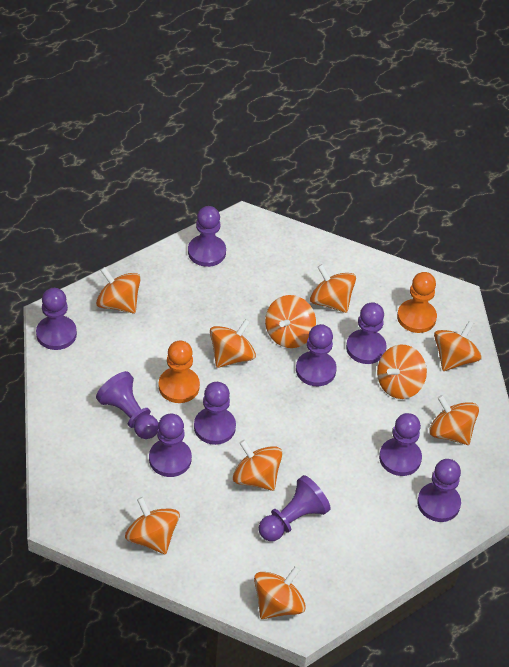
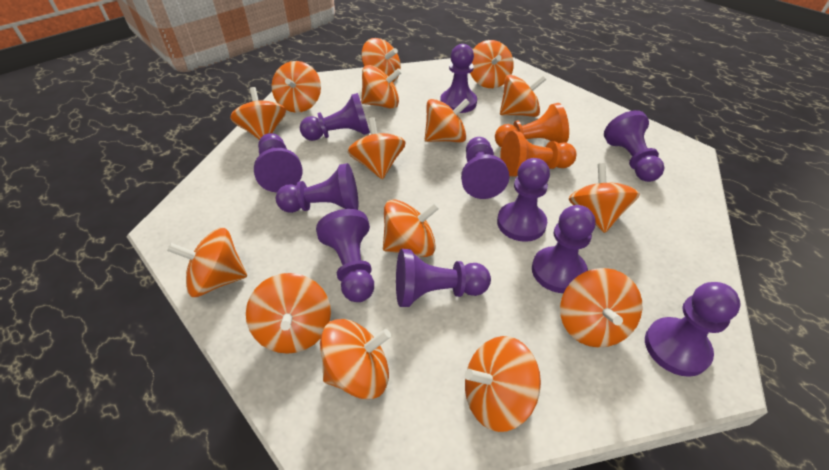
orange spinning top: 10 -> 15
purple pawn: 10 -> 11

